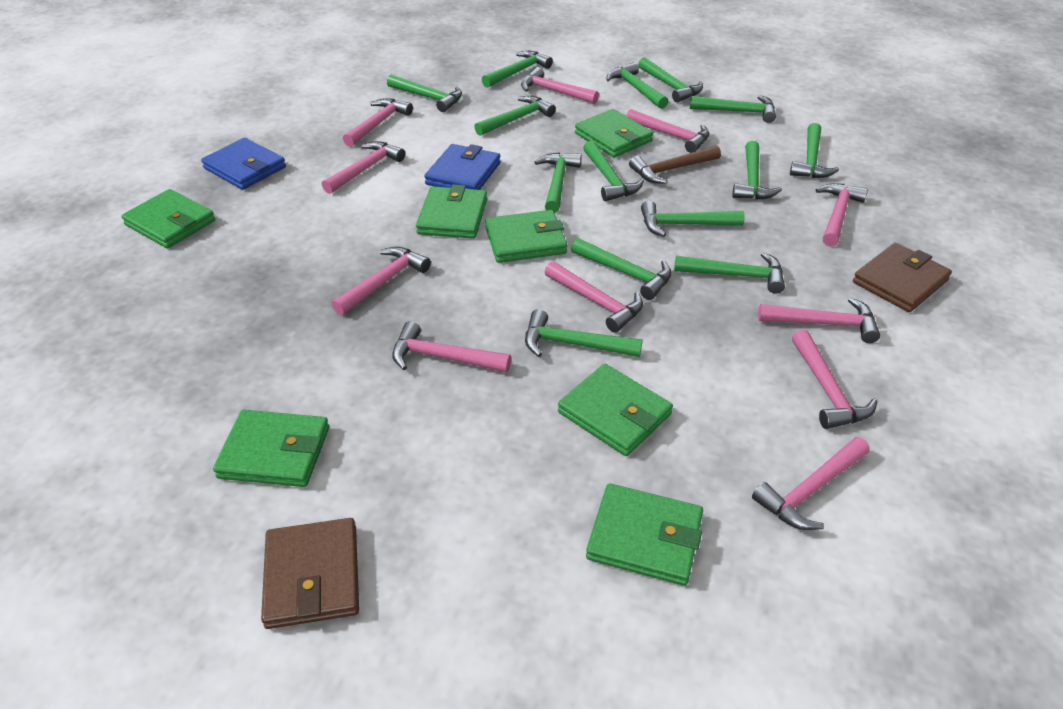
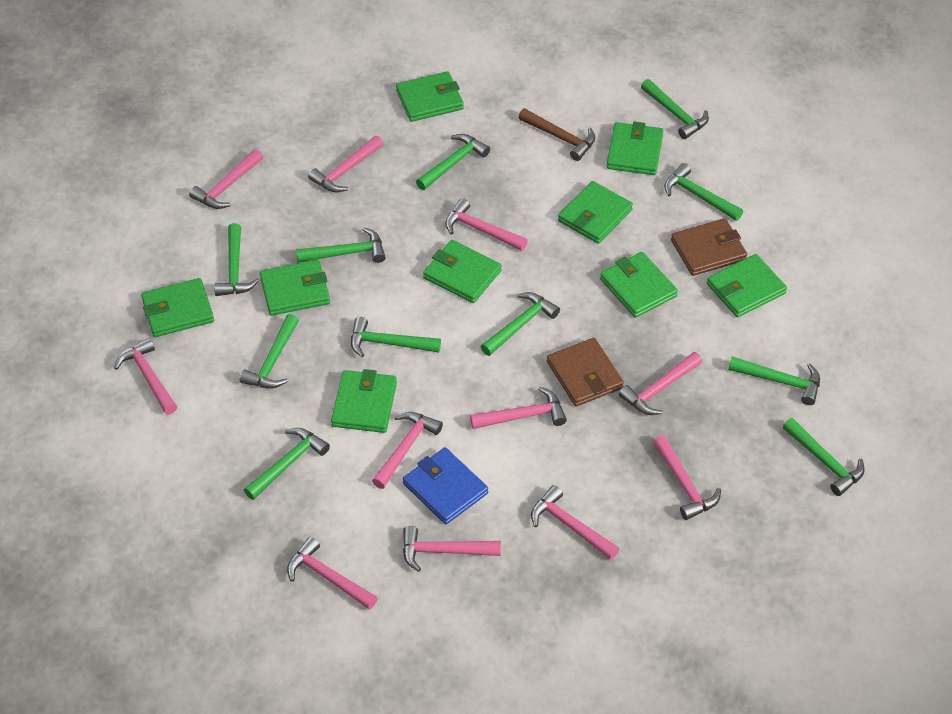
blue wallet: 2 -> 1
green hammer: 14 -> 11
green wallet: 7 -> 9

